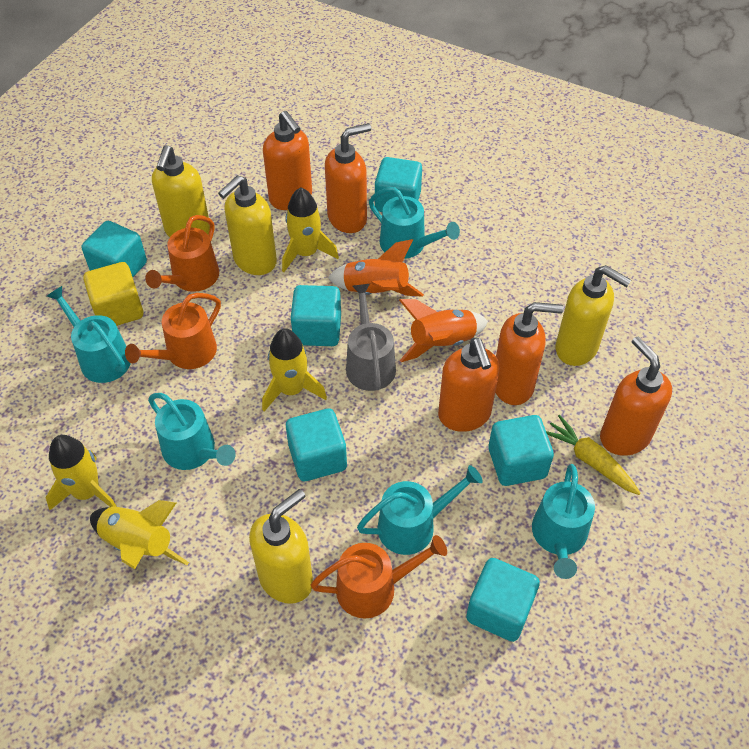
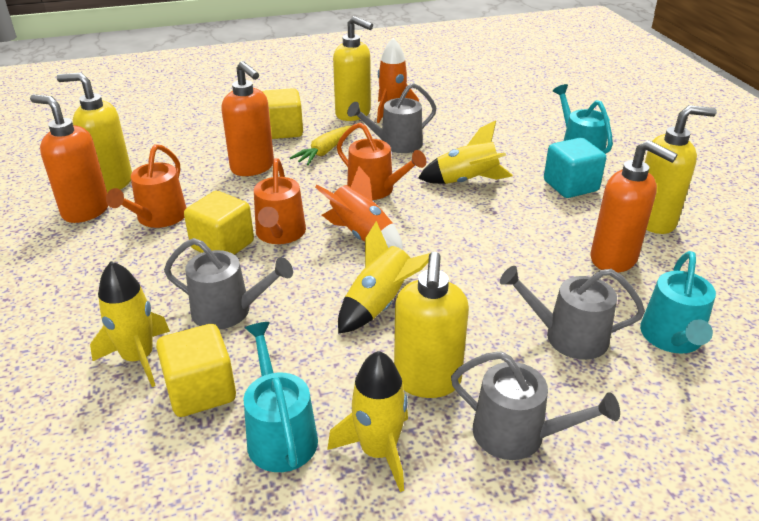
grey watering can: 1 -> 4
orange soap dispenser: 5 -> 3
turquoise cube: 6 -> 1
turquoise watering can: 5 -> 3
yellow cube: 1 -> 3

